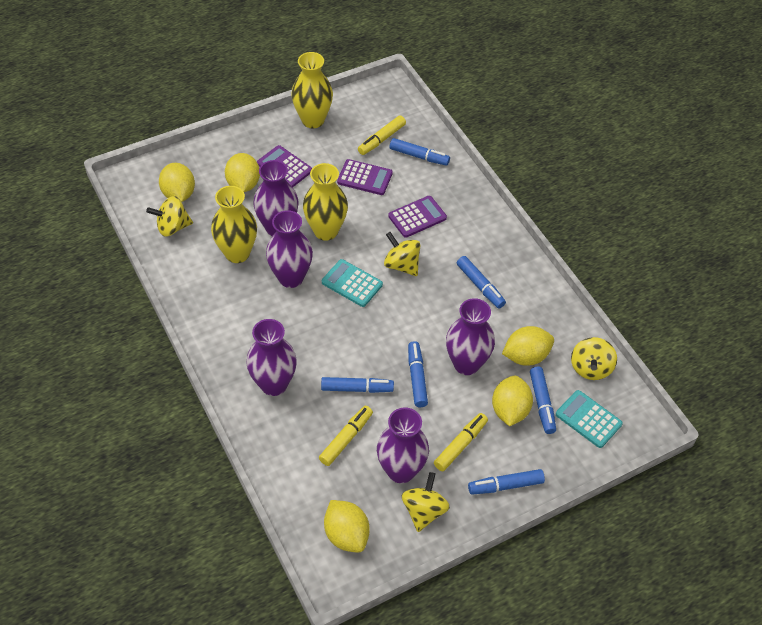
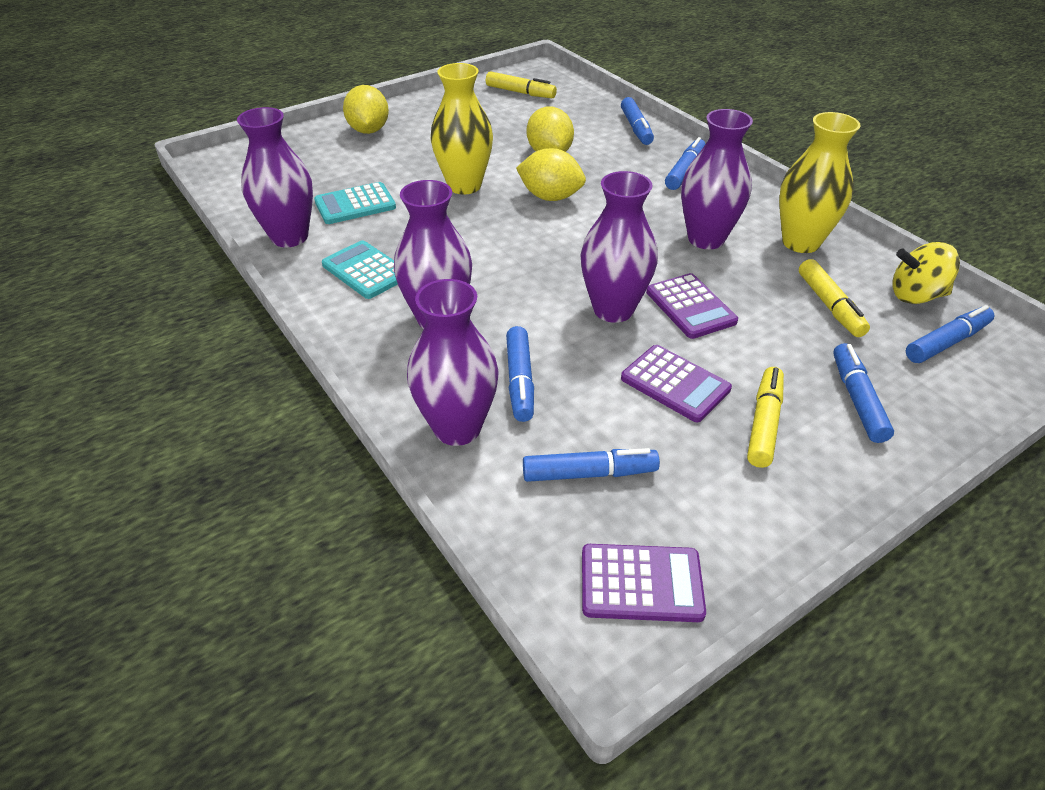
yellow lemon: 5 -> 3
yellow spinning top: 4 -> 1
yellow vase: 3 -> 2

